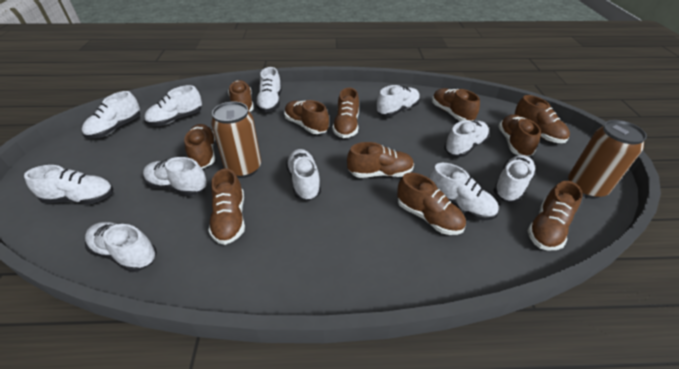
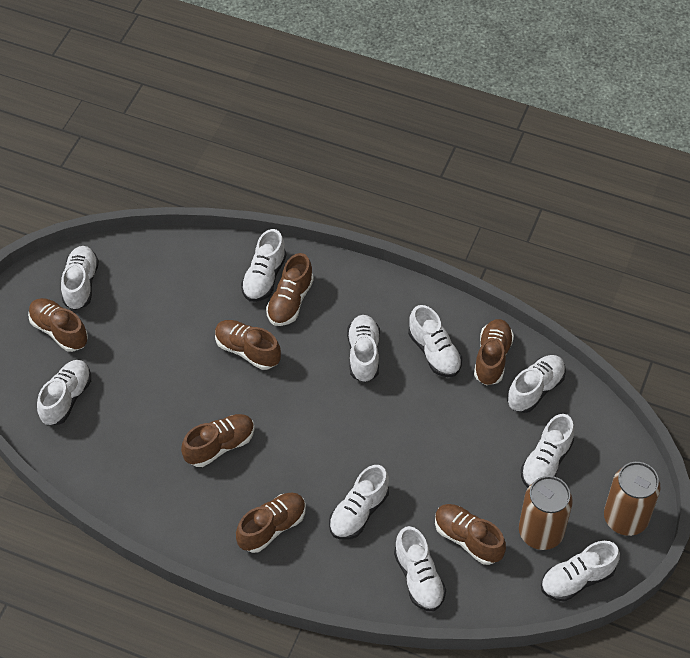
brown shoe: 11 -> 7
white shoe: 11 -> 10

